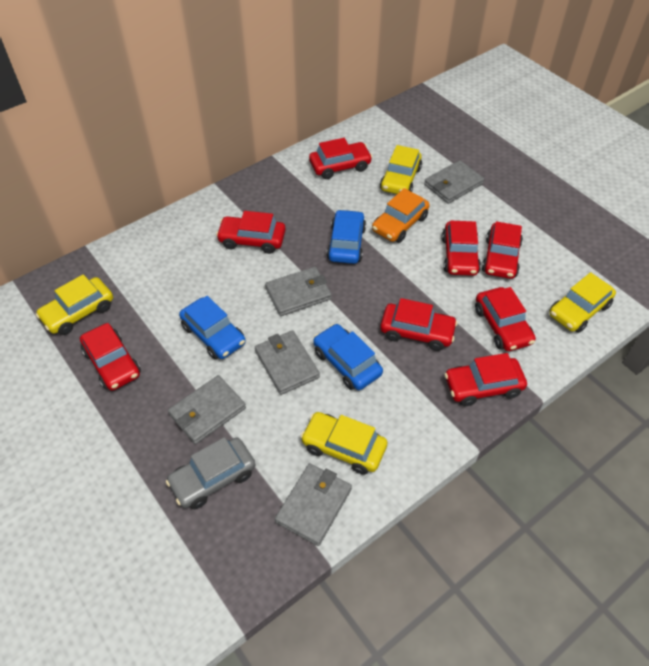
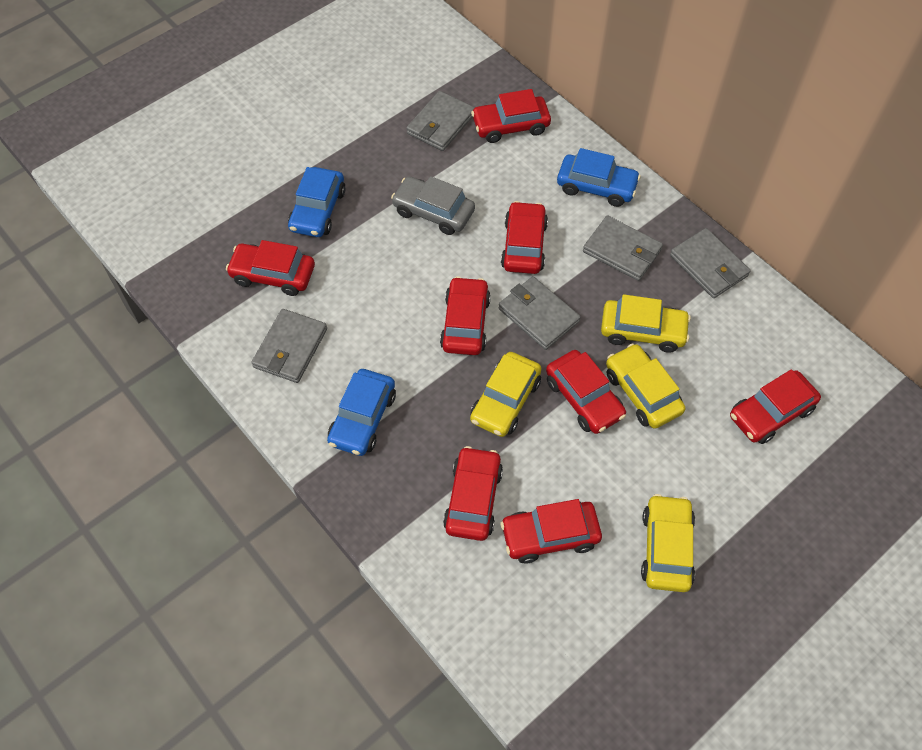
orange car: 1 -> 0

